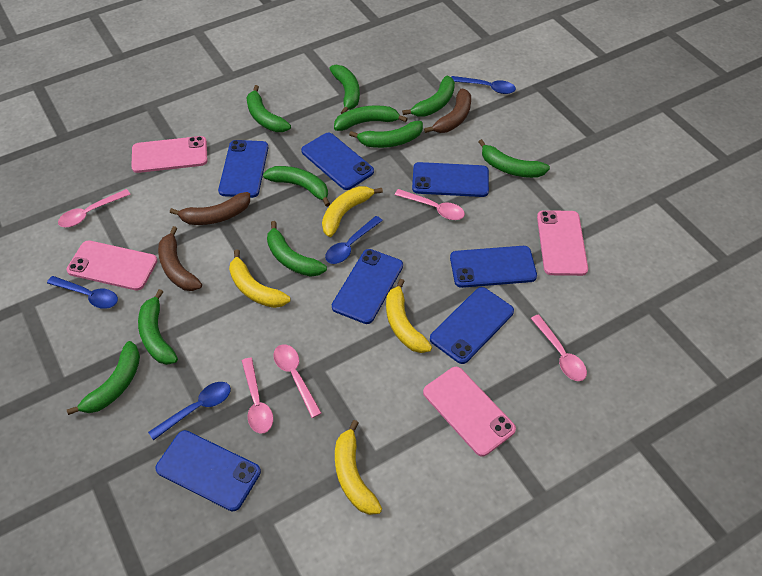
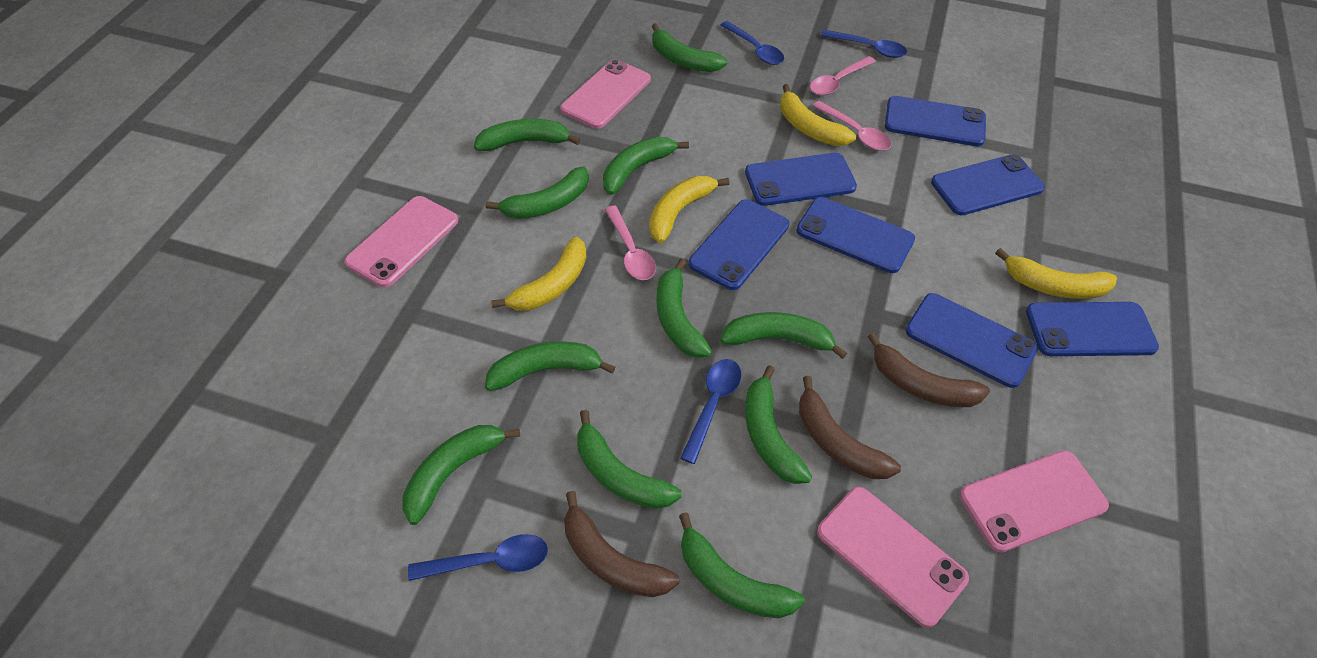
green banana: 10 -> 11
pink spoon: 5 -> 3

